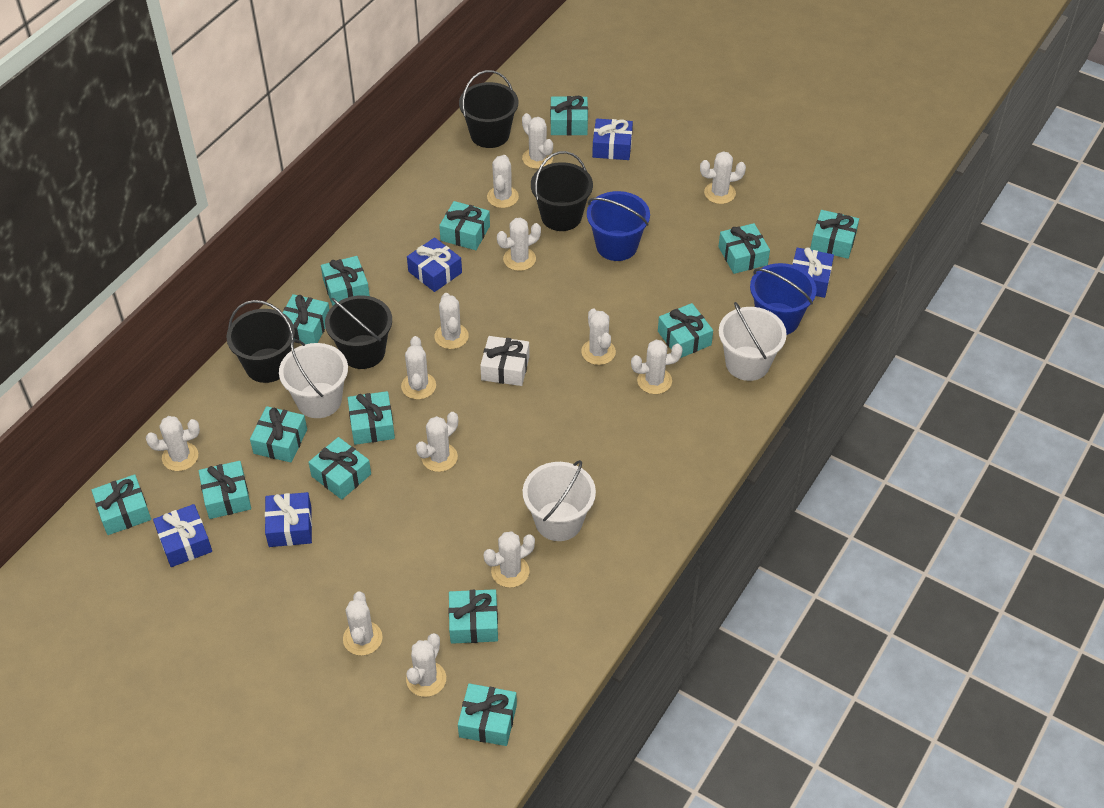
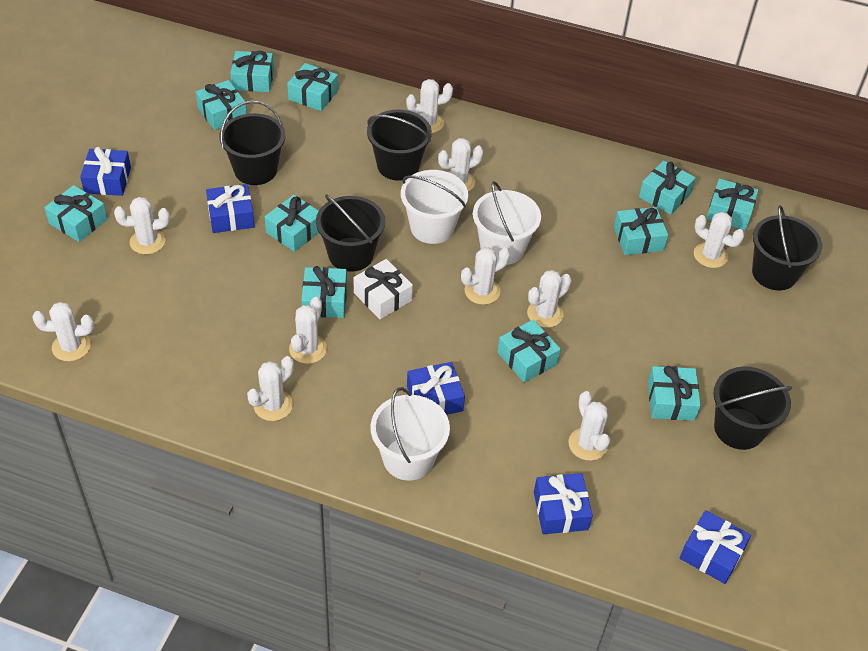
black bucket: 4 -> 5
blue bucket: 2 -> 0
turquoise gift: 14 -> 11
white cactus: 13 -> 10

